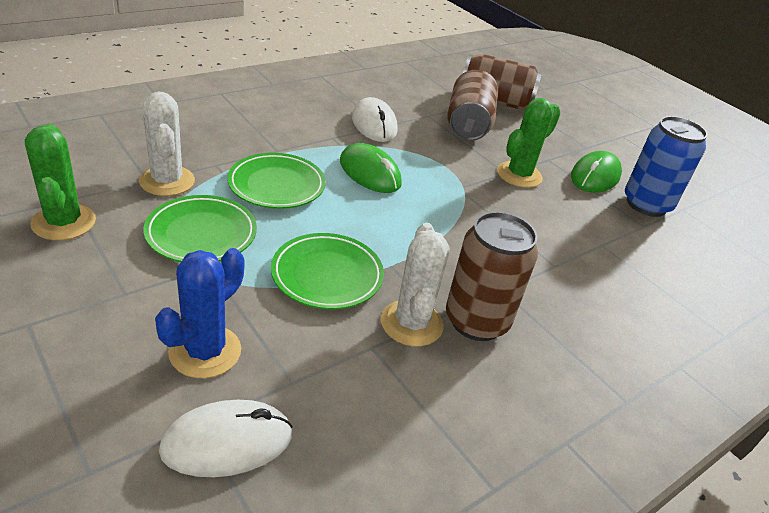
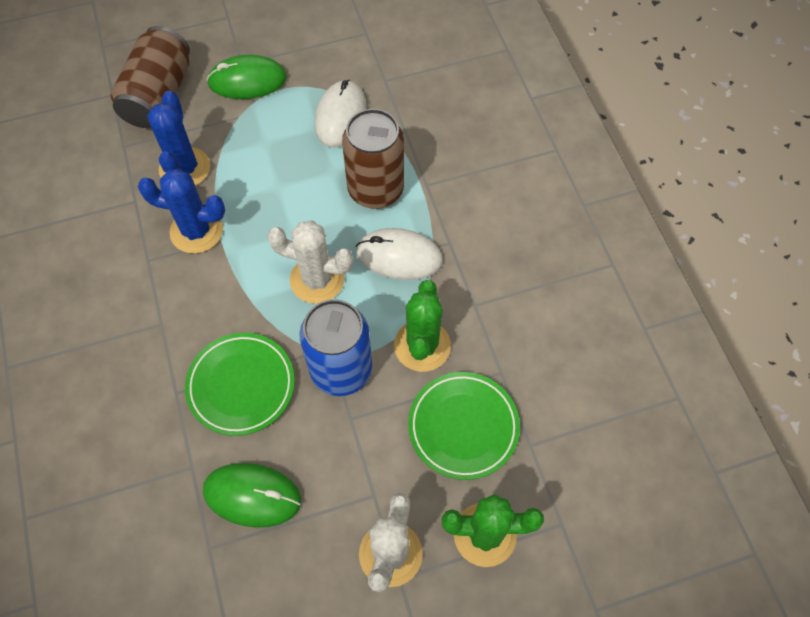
blue cactus: 1 -> 2
brown can: 3 -> 2
green plate: 3 -> 2

